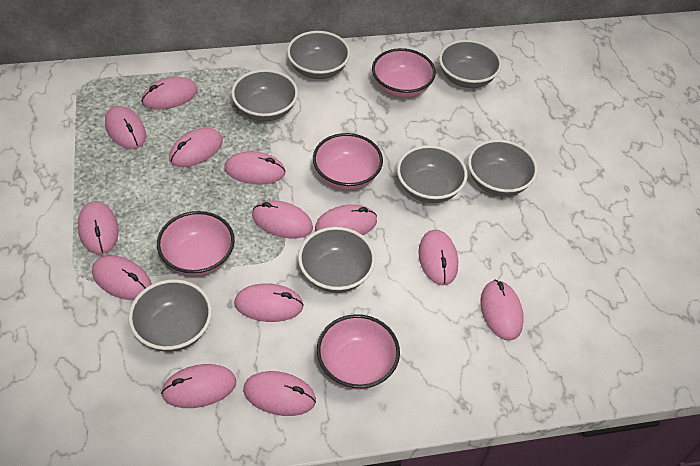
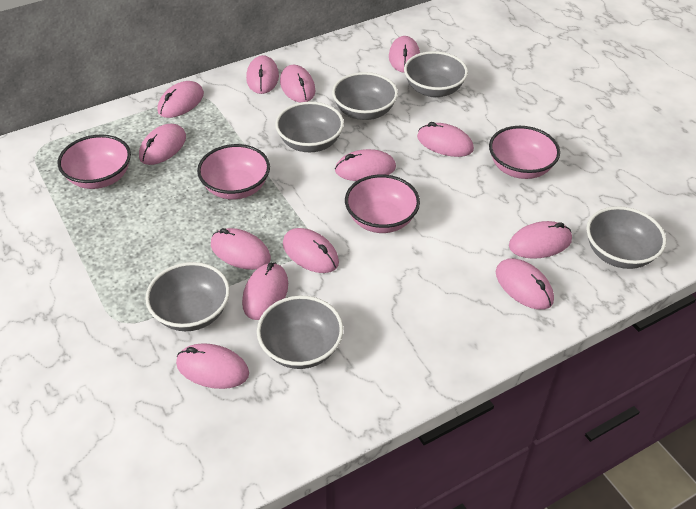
grey bowl: 7 -> 6

